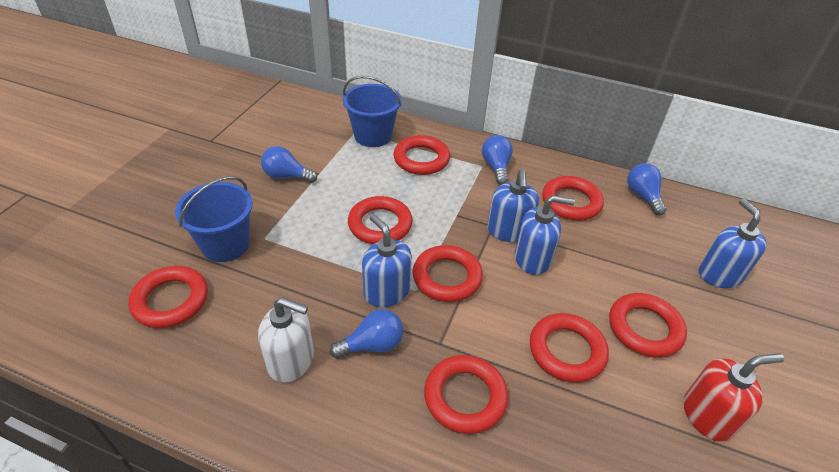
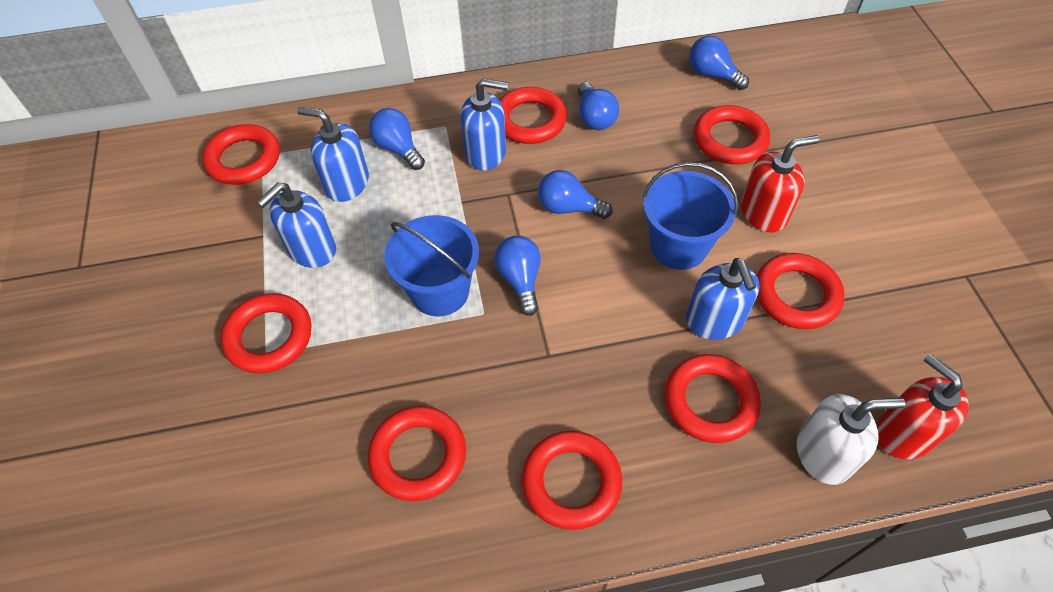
blue light bulb: 4 -> 5
red soap dispenser: 1 -> 2

